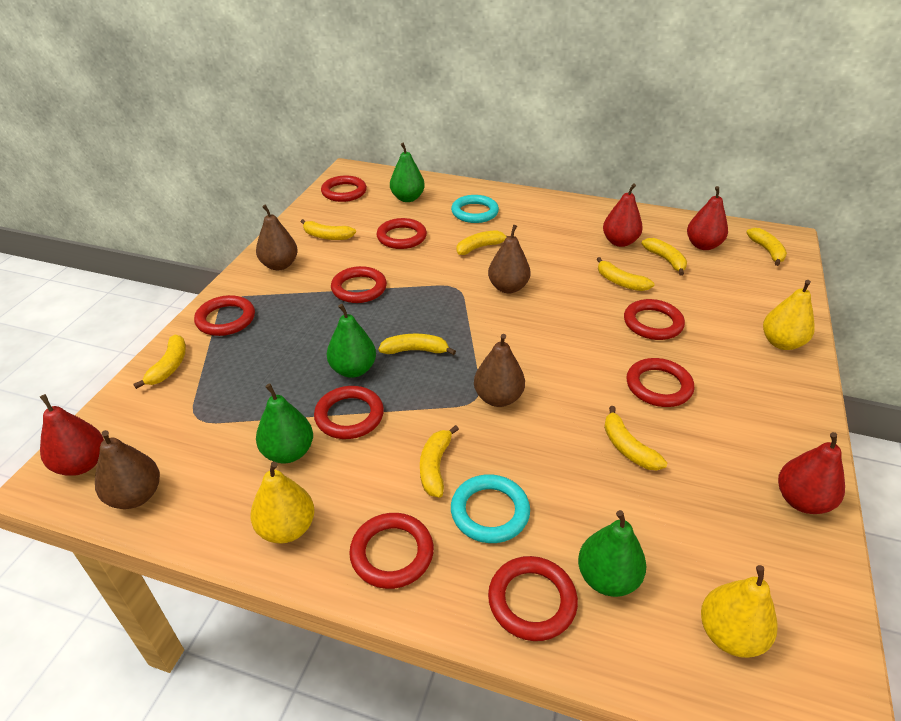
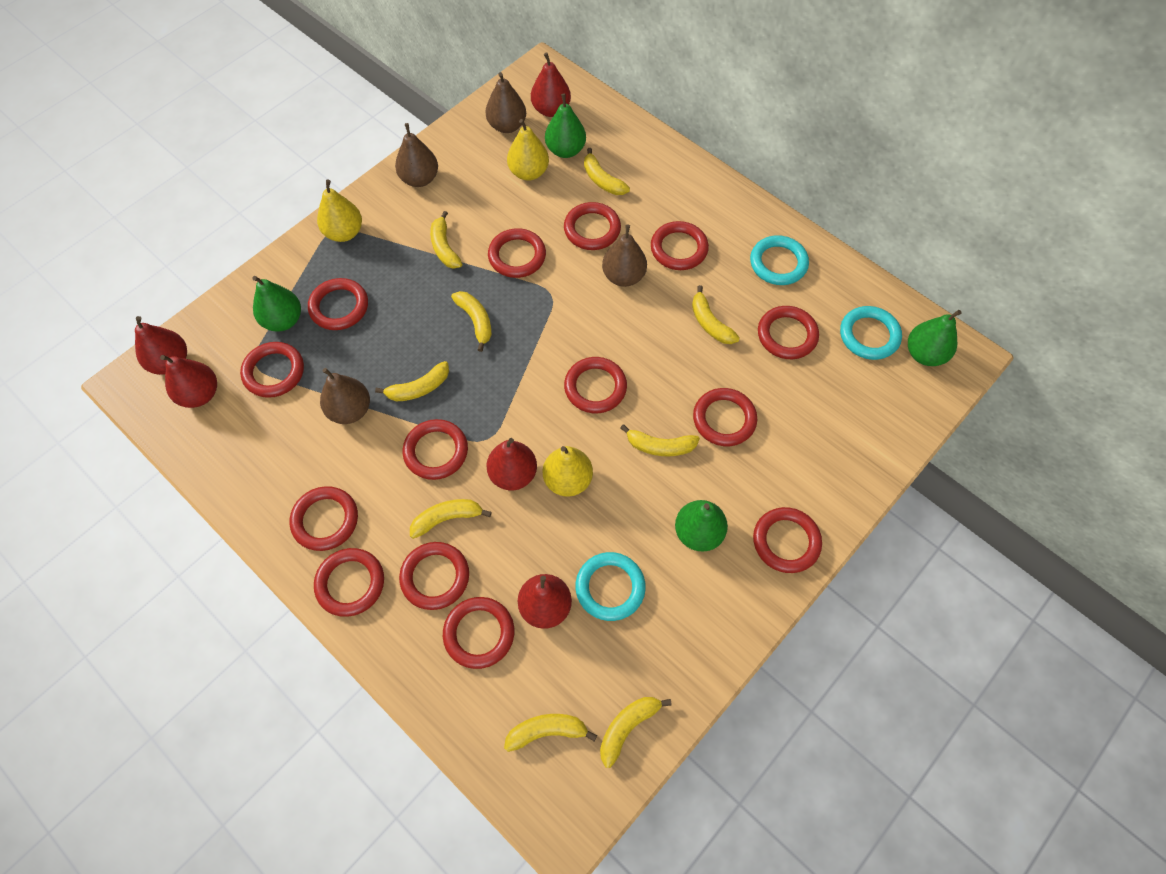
red pear: 4 -> 5
red ring: 9 -> 14
turquoise ring: 2 -> 3

